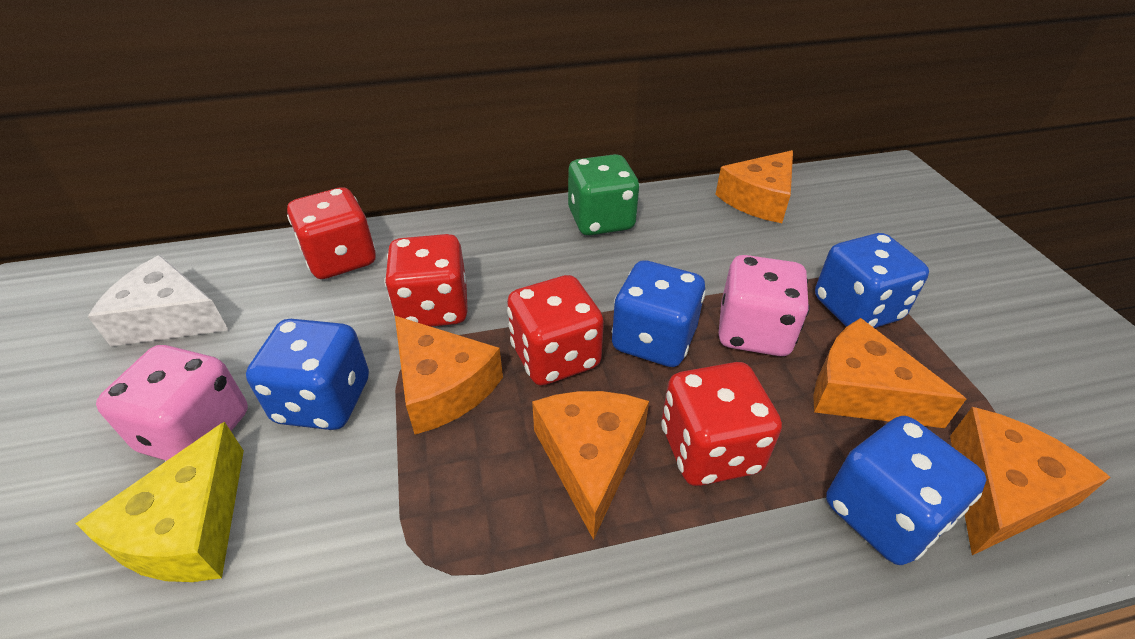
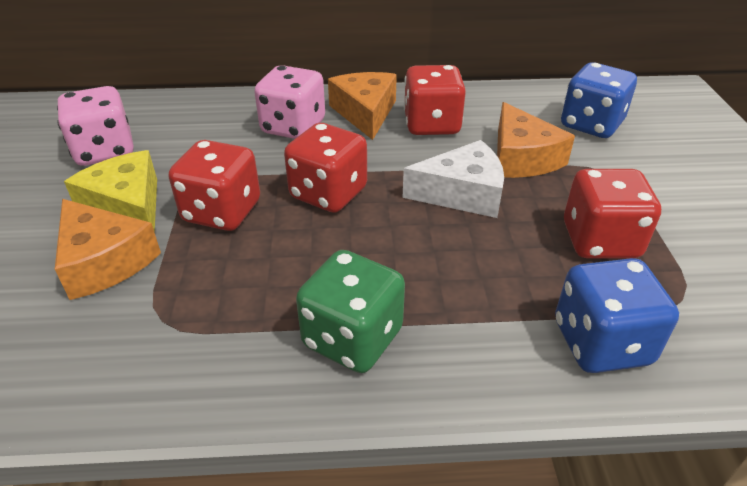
blue dice: 4 -> 2
orange cheese: 5 -> 3

